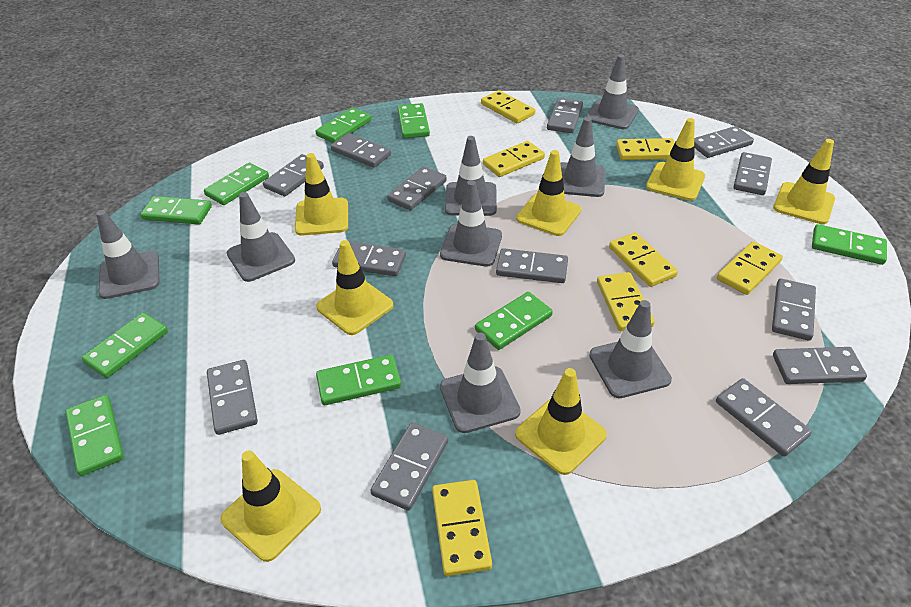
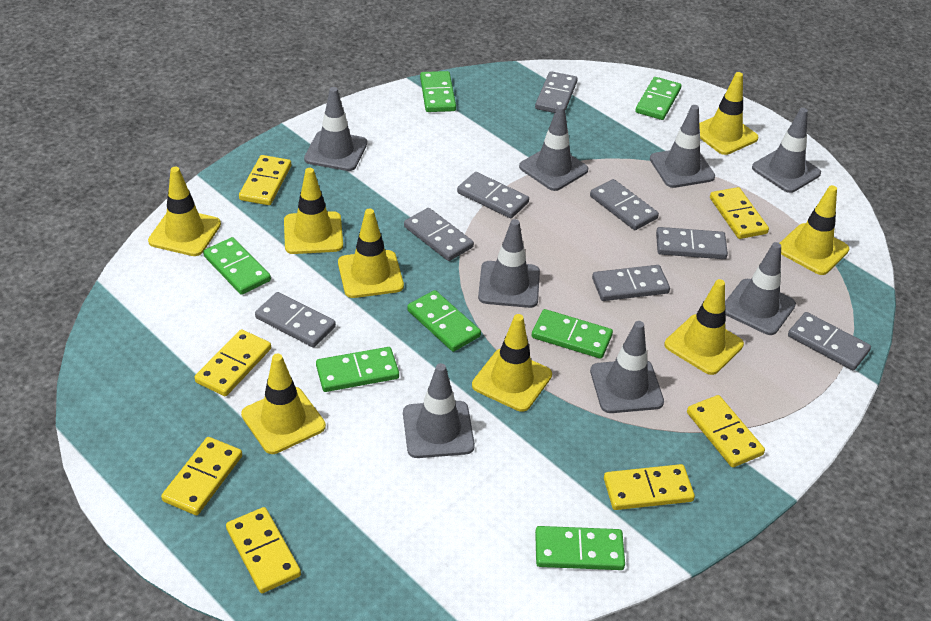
green domino: 9 -> 7
grey domino: 13 -> 8
yellow traffic cone: 7 -> 8

